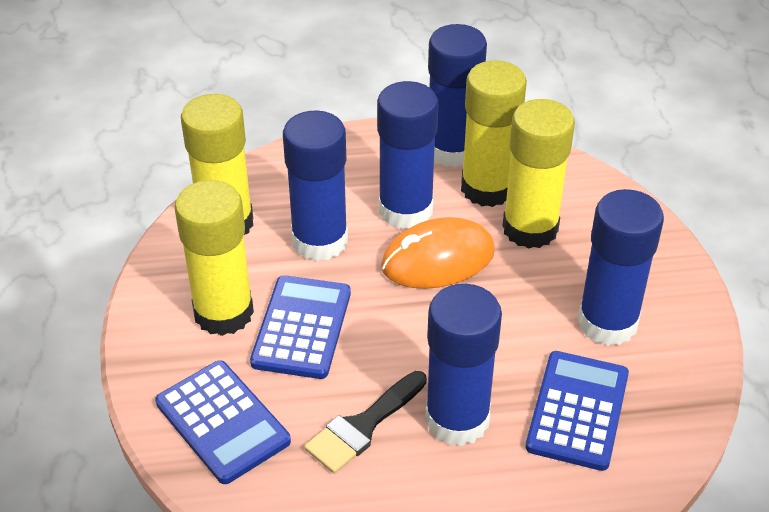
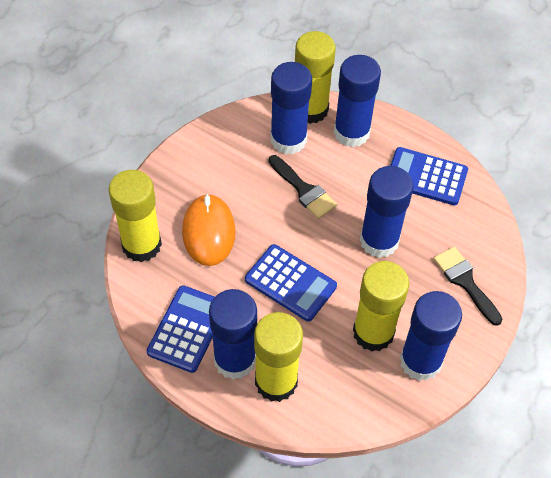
black brush: 1 -> 2

